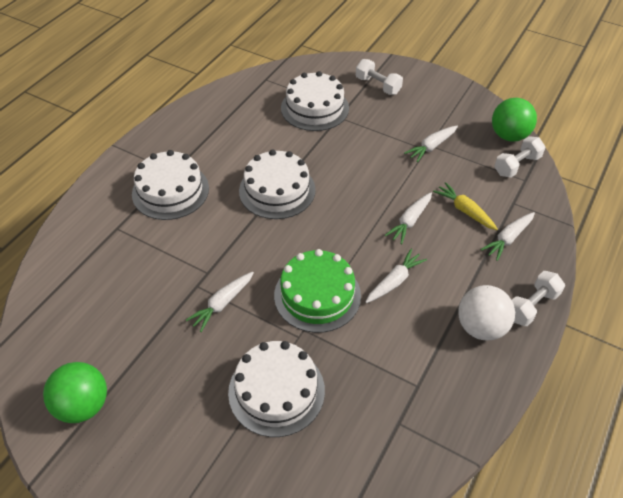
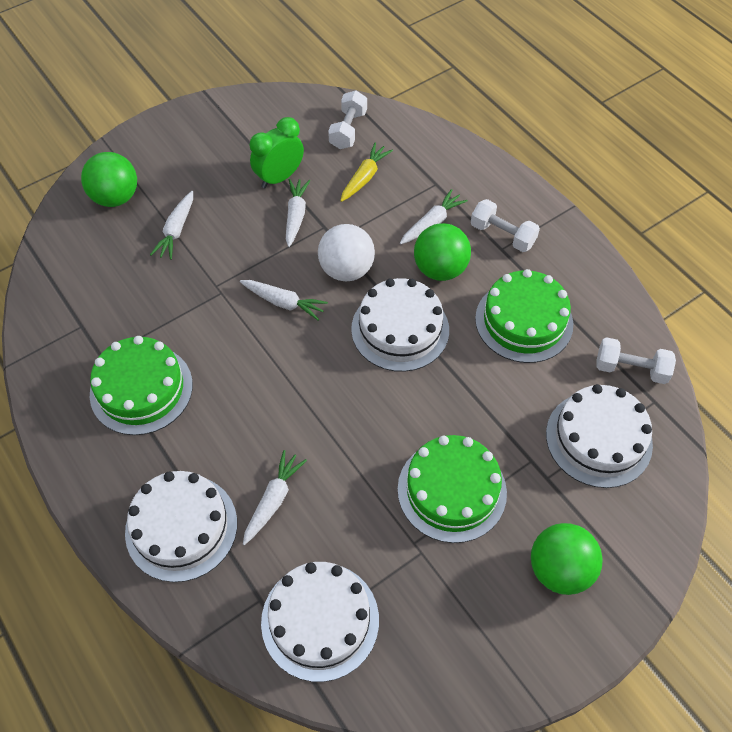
green ball: 2 -> 3
green cake: 1 -> 3
green clock: 0 -> 1

